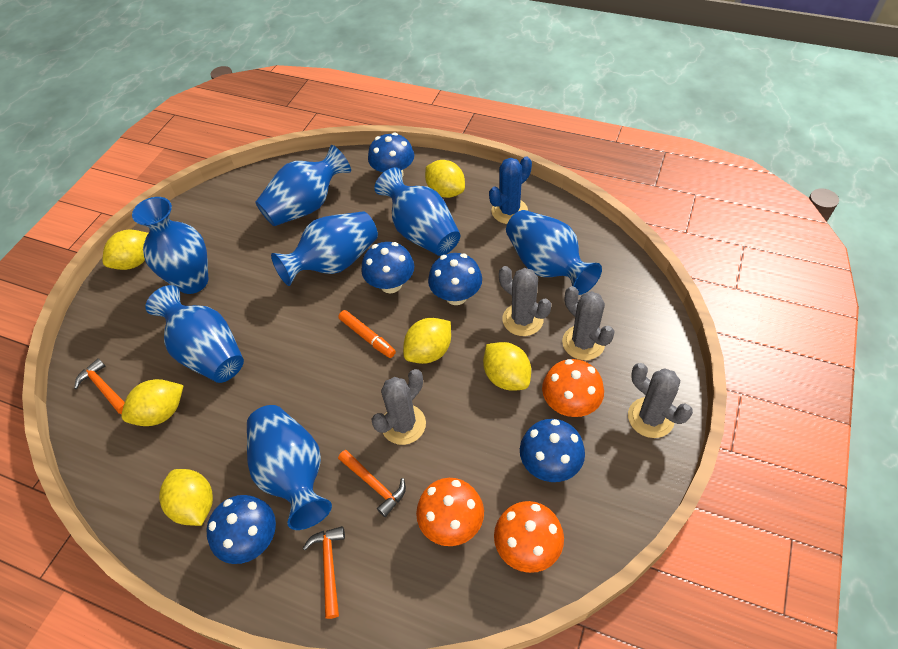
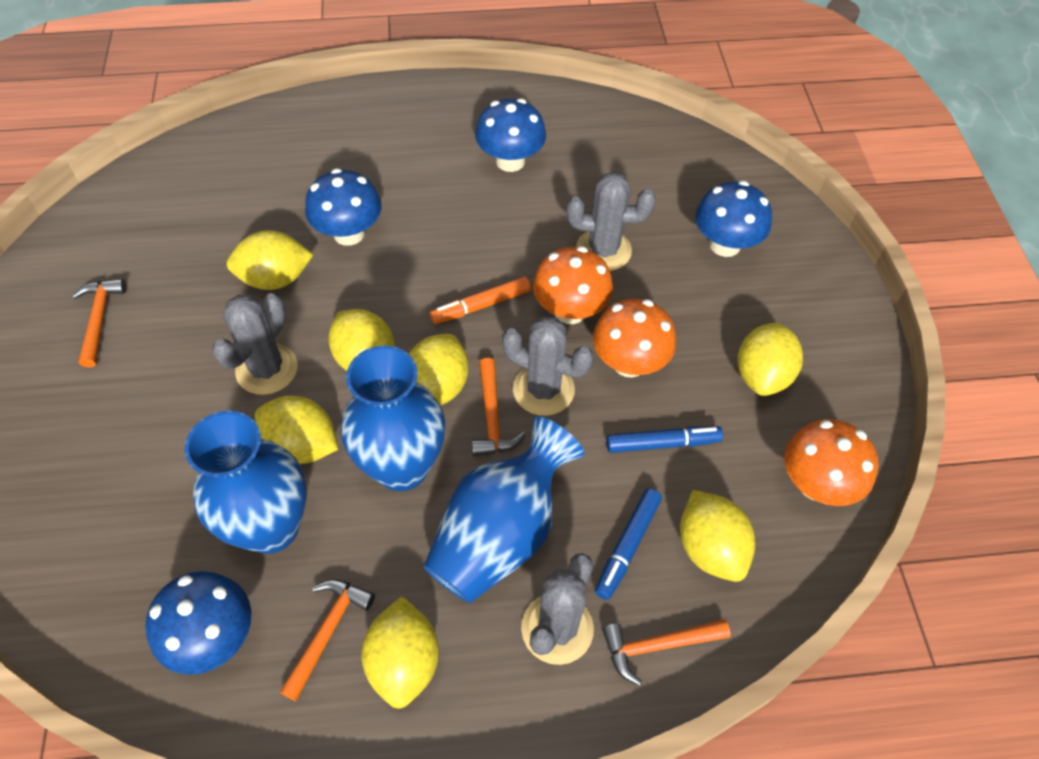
blue cactus: 1 -> 0
blue marker: 0 -> 2
blue mushroom: 5 -> 4
blue vase: 7 -> 3
orange hammer: 3 -> 4
yellow lemon: 6 -> 7

